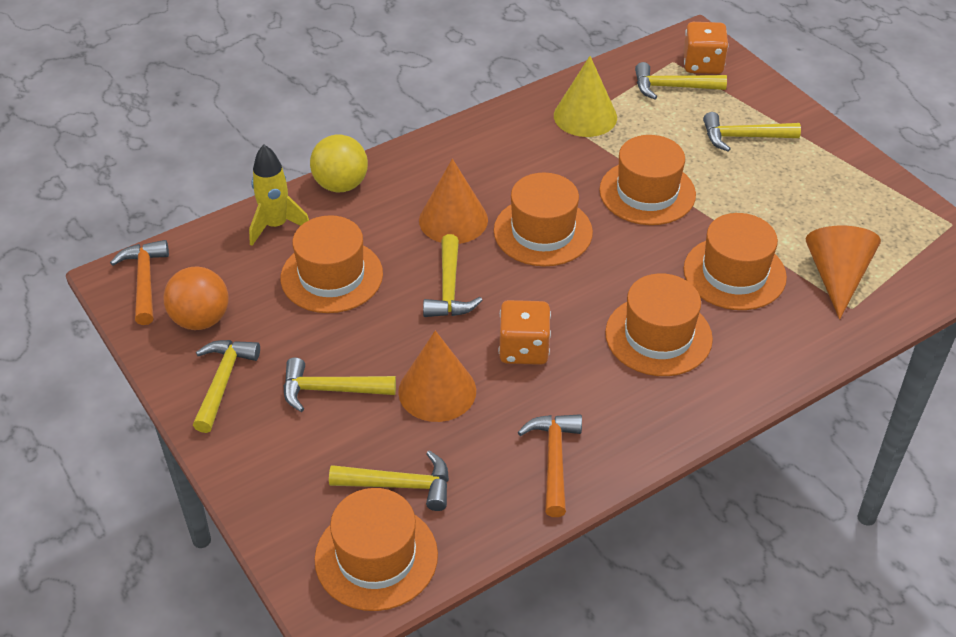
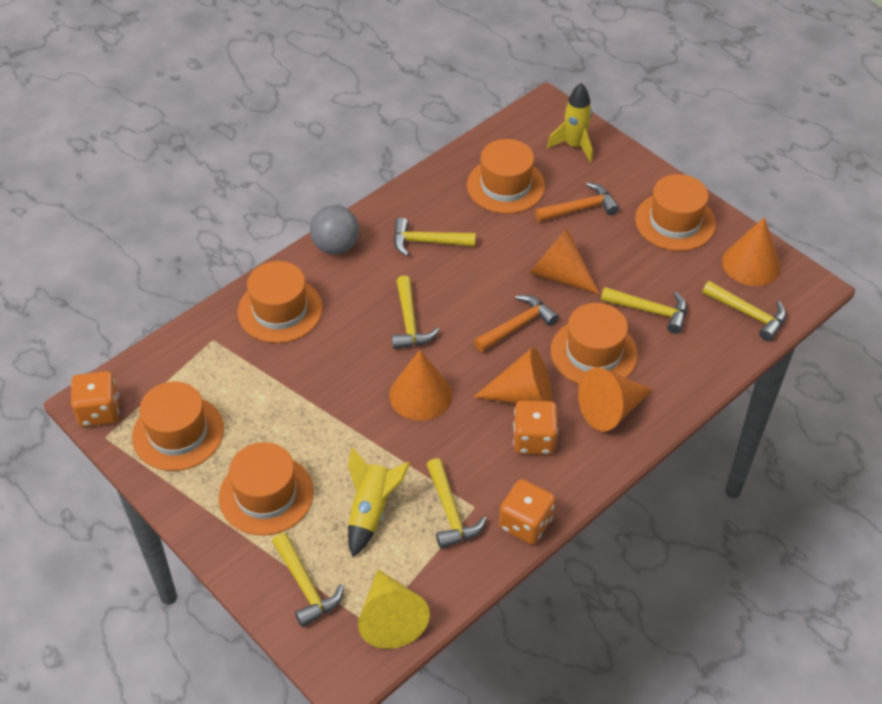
grey ball: 0 -> 1
orange ball: 1 -> 0
orange cone: 3 -> 5
orange dice: 2 -> 3
yellow ball: 1 -> 0
yellow rocket: 1 -> 2

